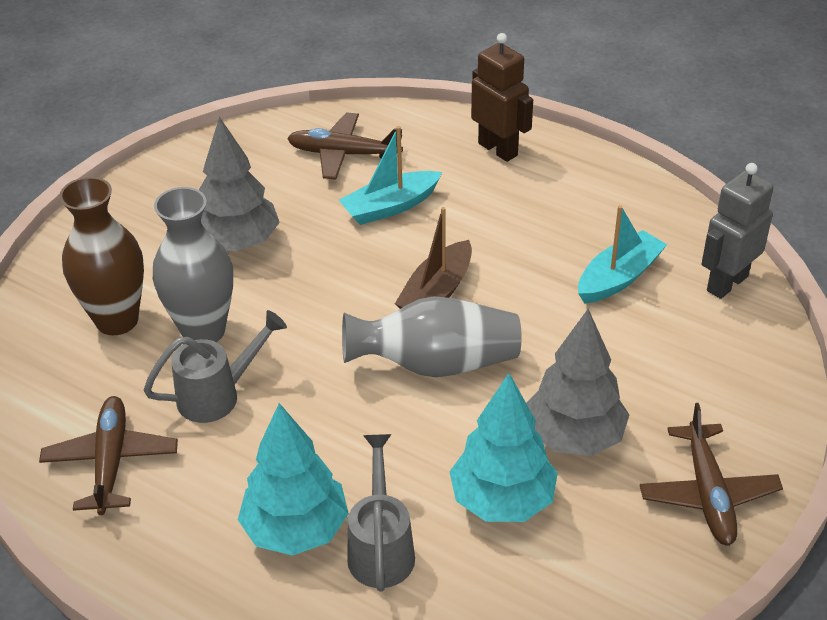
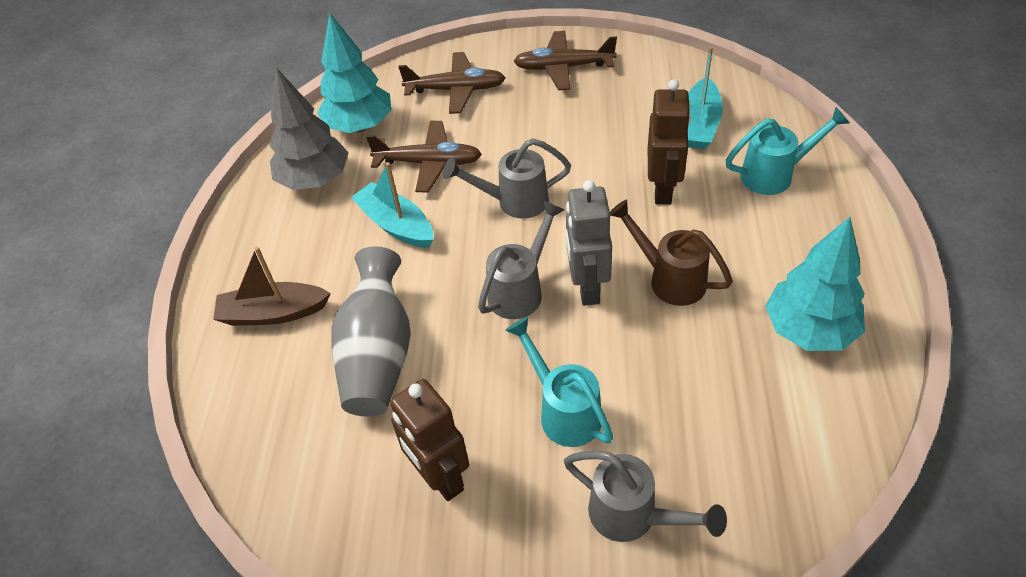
brown robot: 1 -> 2
brown vase: 1 -> 0
brown watering can: 0 -> 1
grey tree: 2 -> 1
grey vase: 2 -> 1
grey watering can: 2 -> 3
turquoise watering can: 0 -> 2

